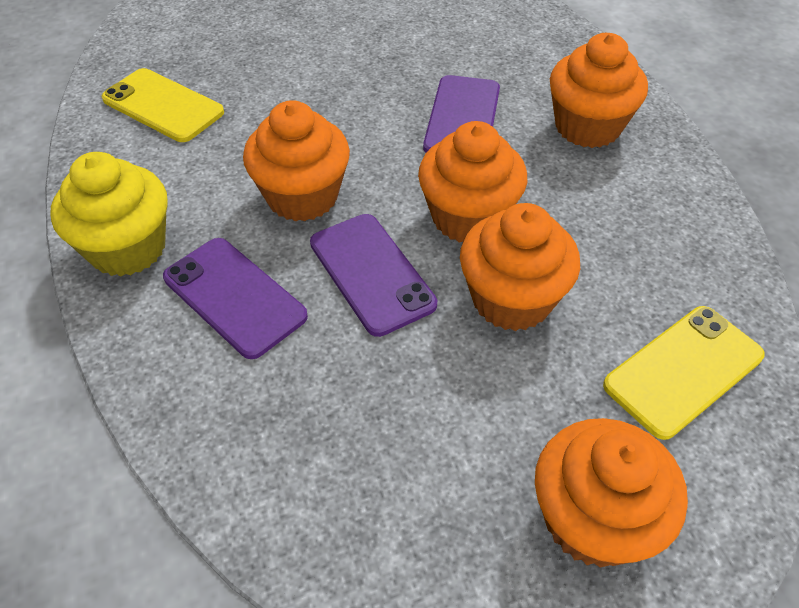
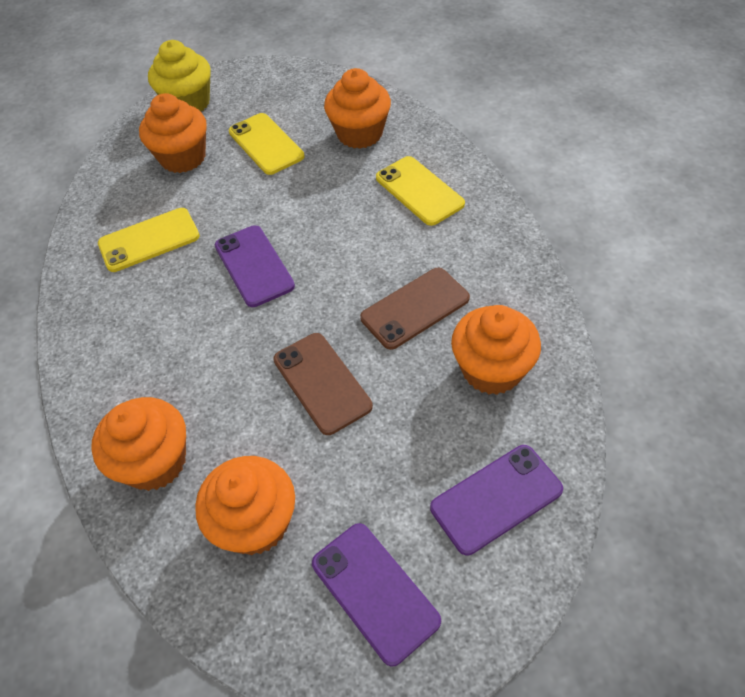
brown phone: 0 -> 2
yellow phone: 2 -> 3

